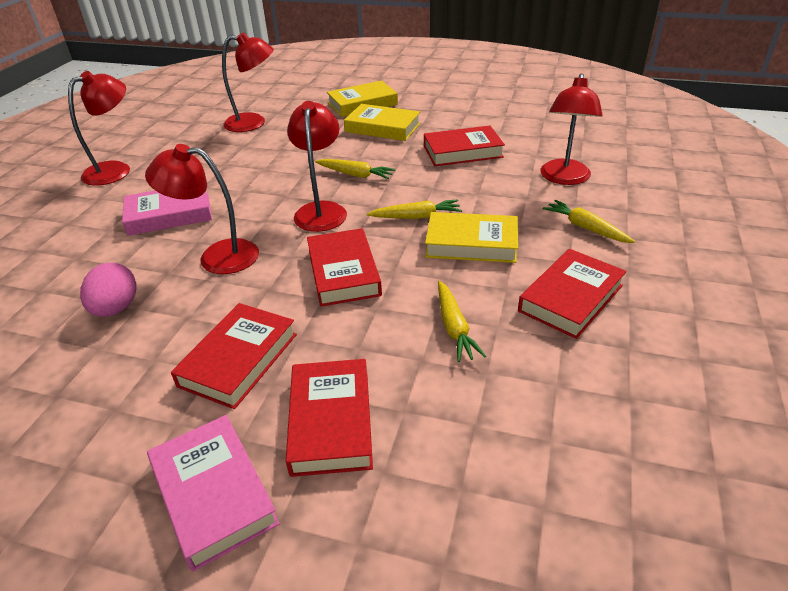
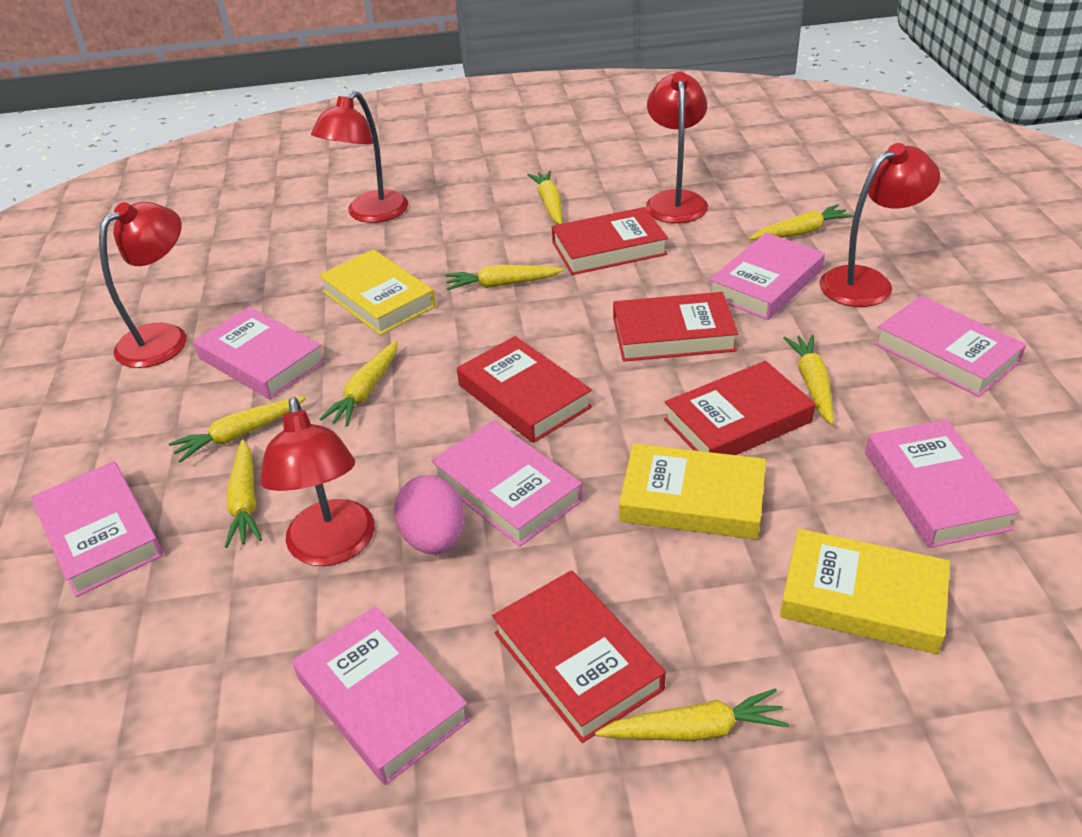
pink book: 2 -> 7
yellow carrot: 4 -> 8

